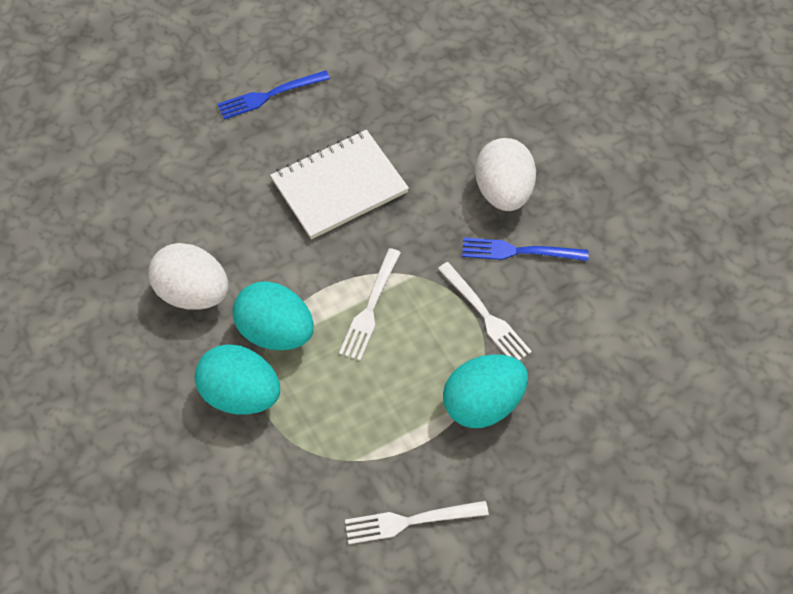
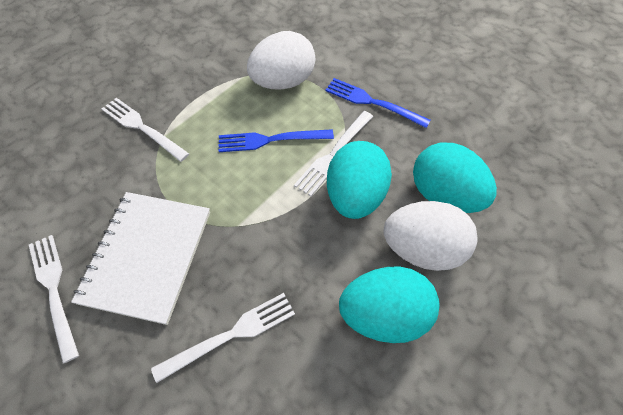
white fork: 3 -> 4

